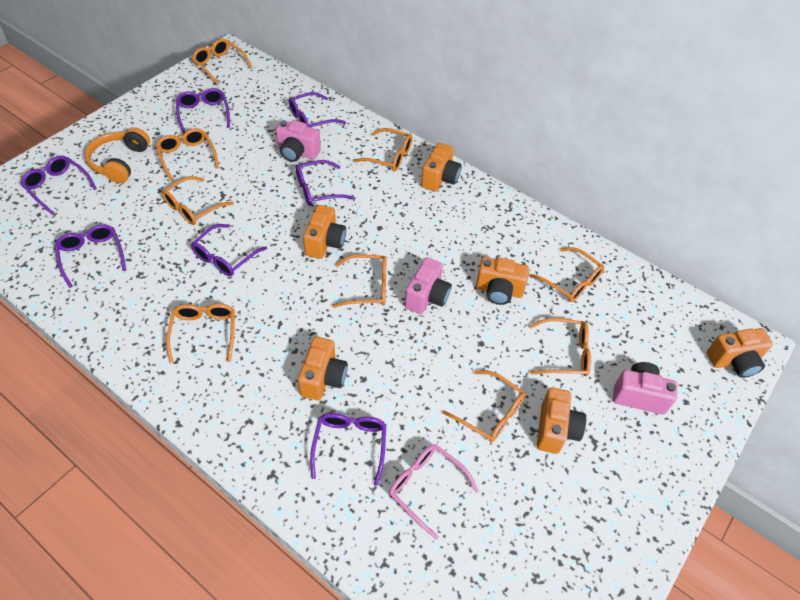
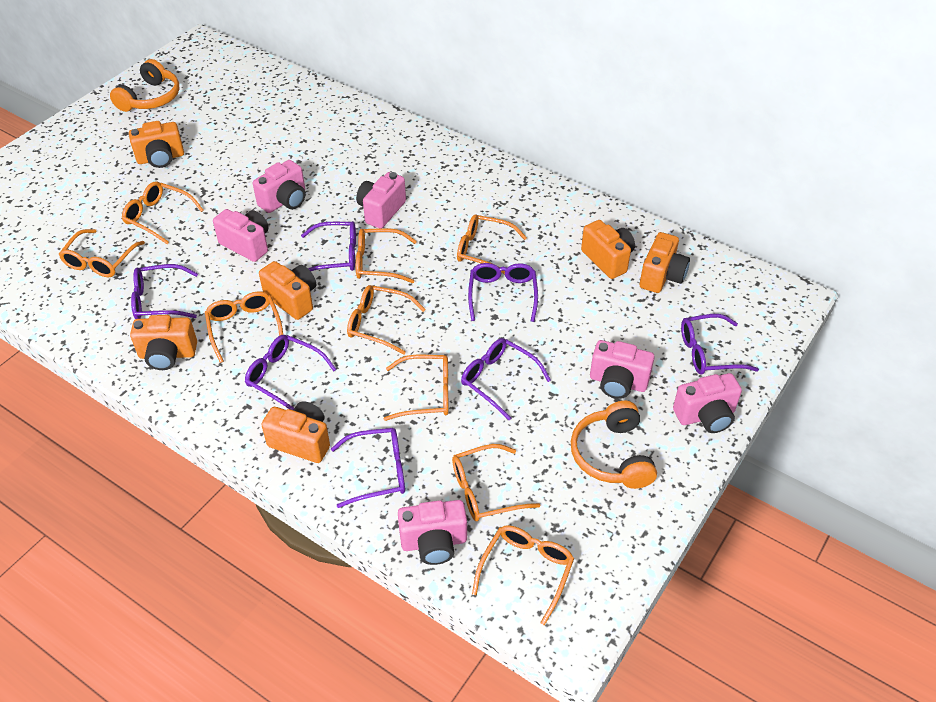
orange headphones: 1 -> 2
pink camera: 3 -> 6
pink glasses: 1 -> 0

